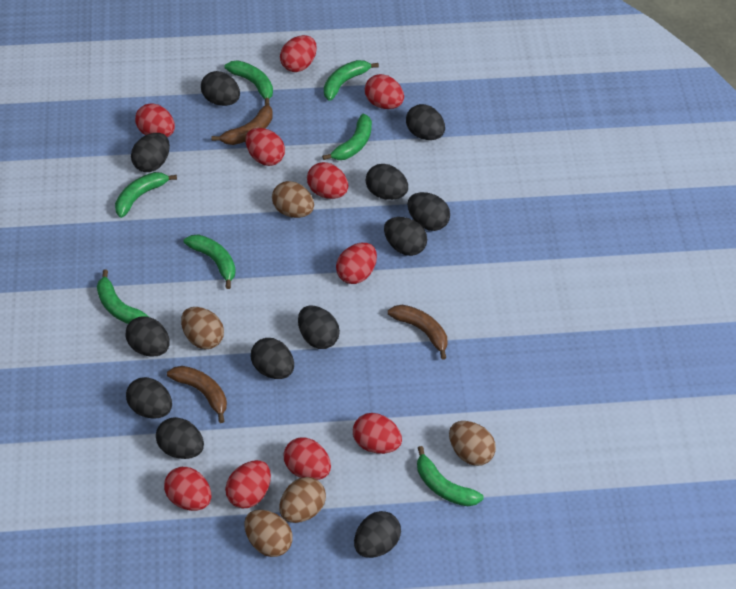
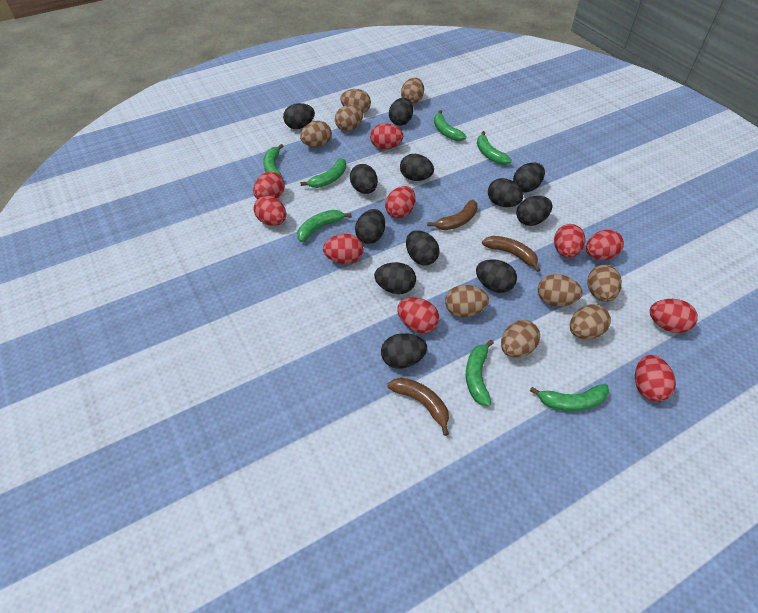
brown egg: 5 -> 9

